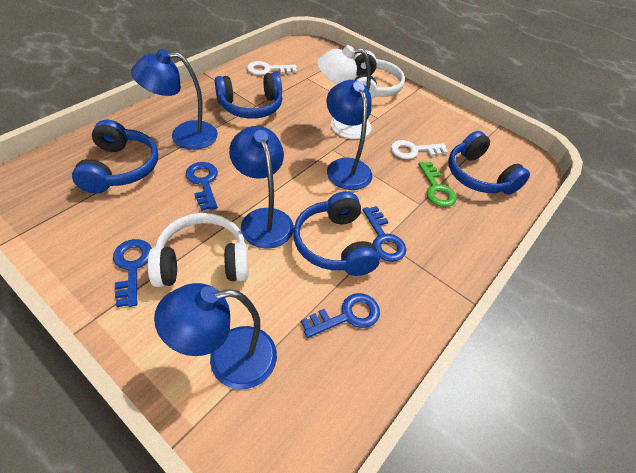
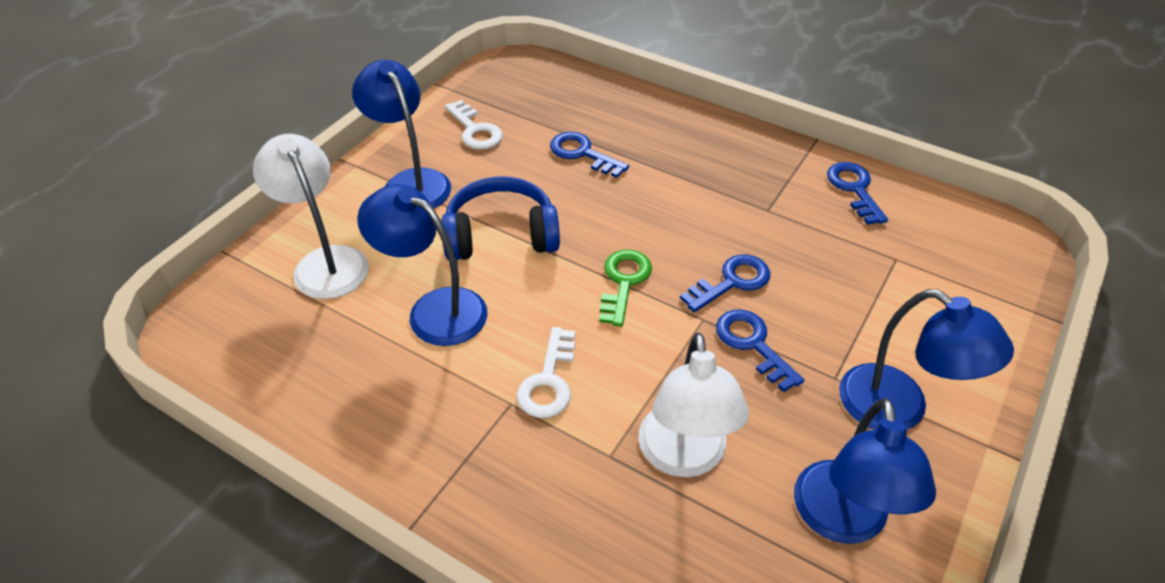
blue headphones: 4 -> 1
white headphones: 2 -> 0
white lamp: 1 -> 2

